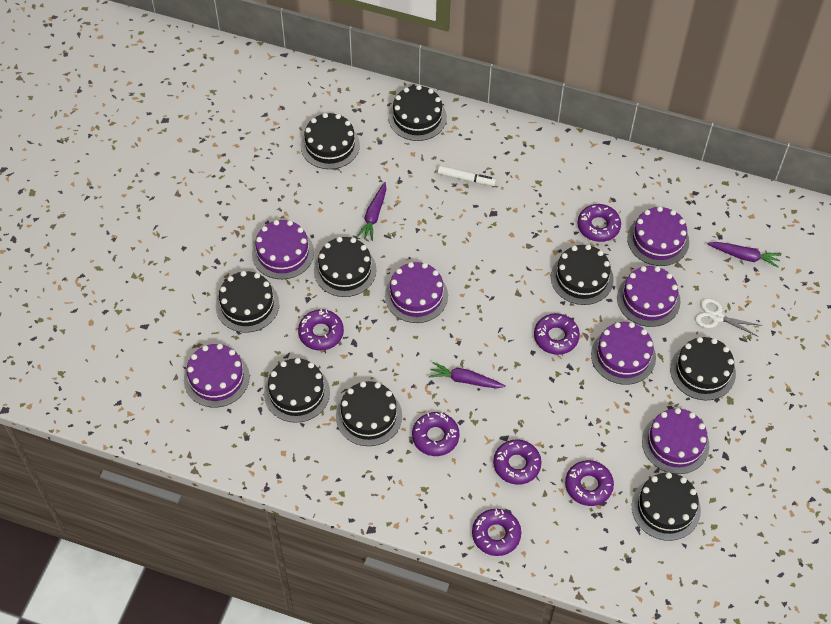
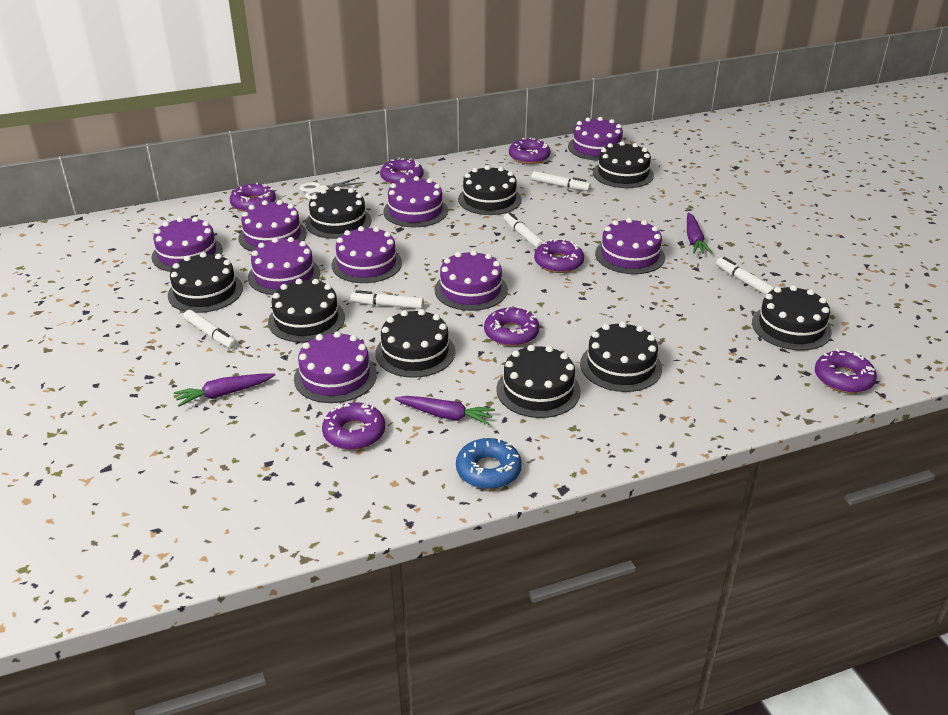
blue donut: 0 -> 1
purple cake: 7 -> 9
white marker: 1 -> 5

